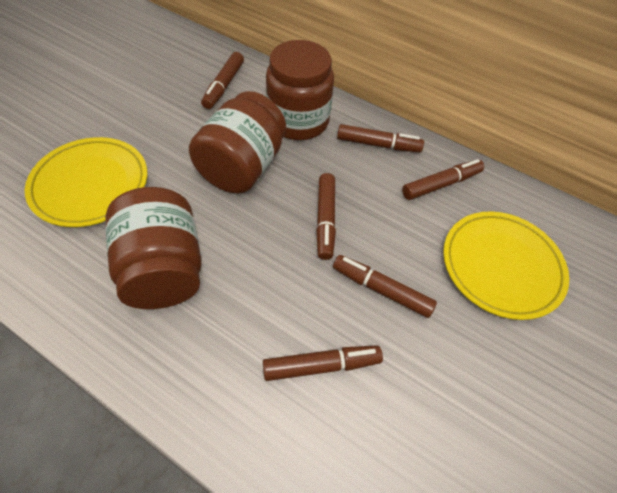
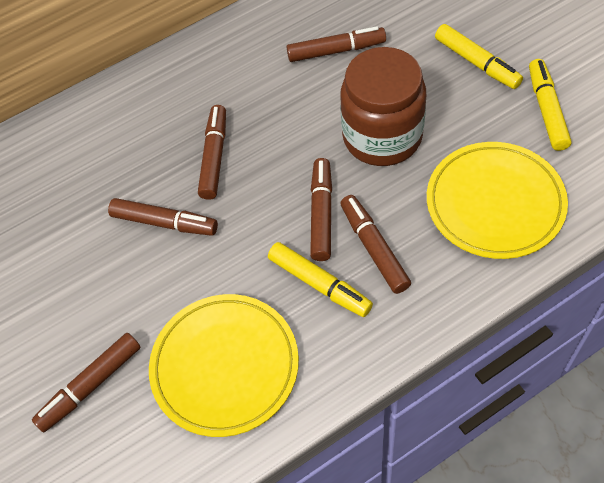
brown jar: 3 -> 1
yellow marker: 0 -> 3

